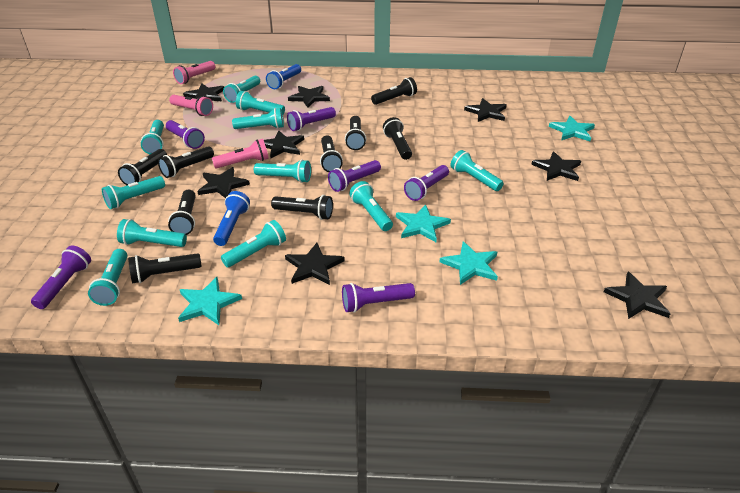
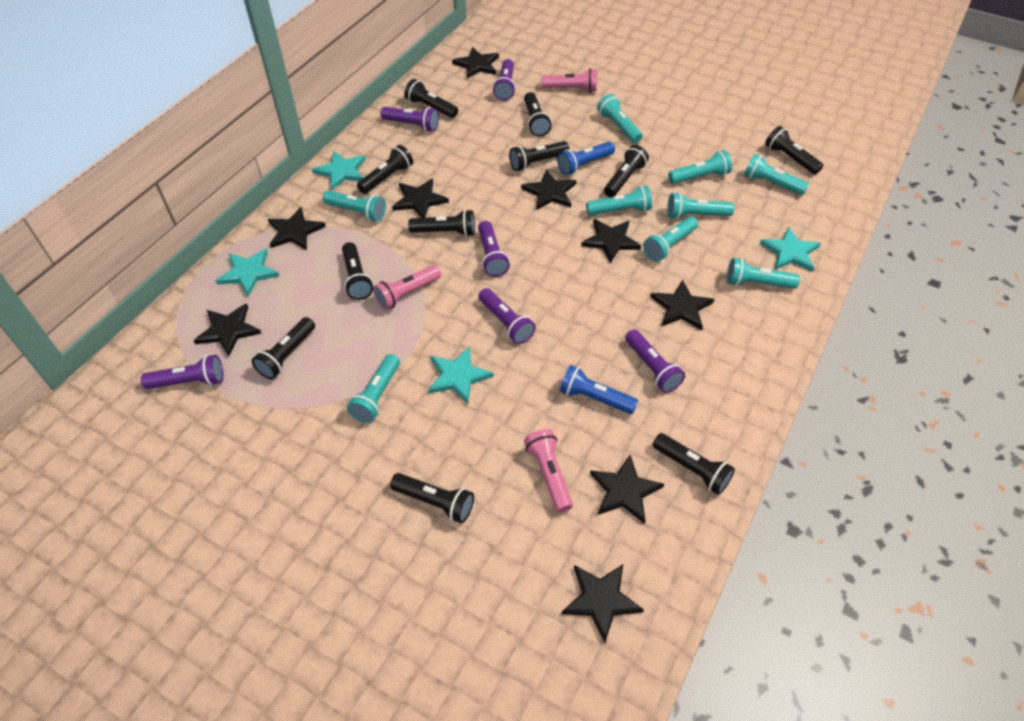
black flashlight: 9 -> 11
black star: 8 -> 9
turquoise flashlight: 11 -> 9

